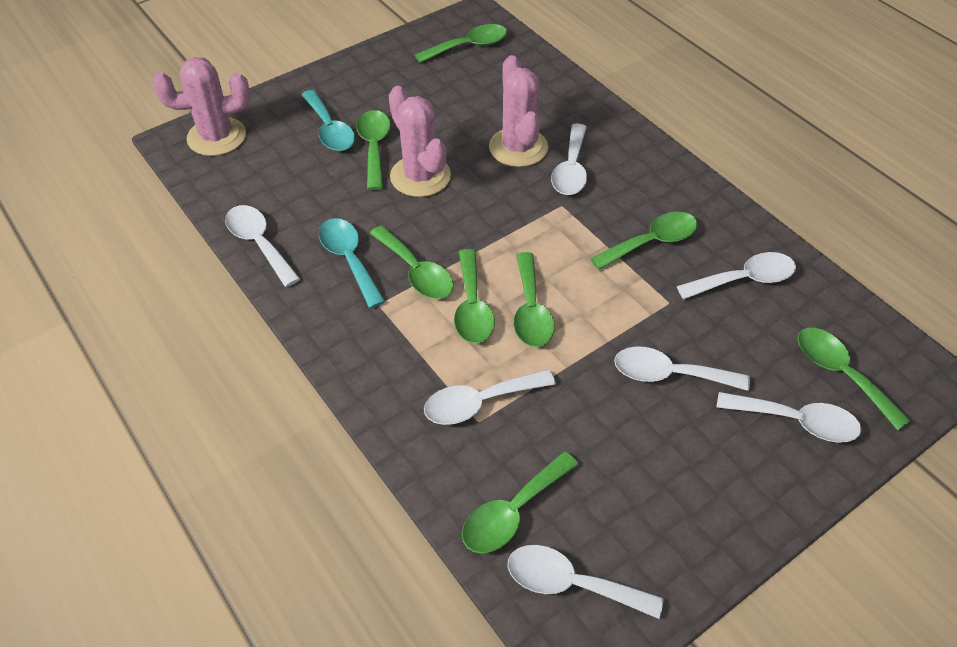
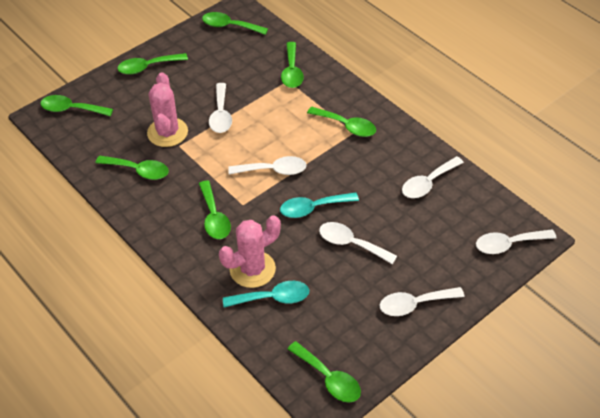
pink cactus: 3 -> 2
white spoon: 7 -> 6

